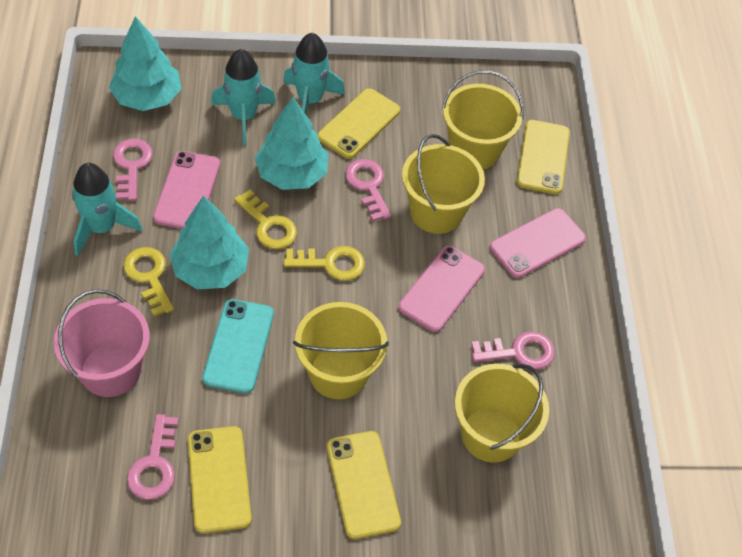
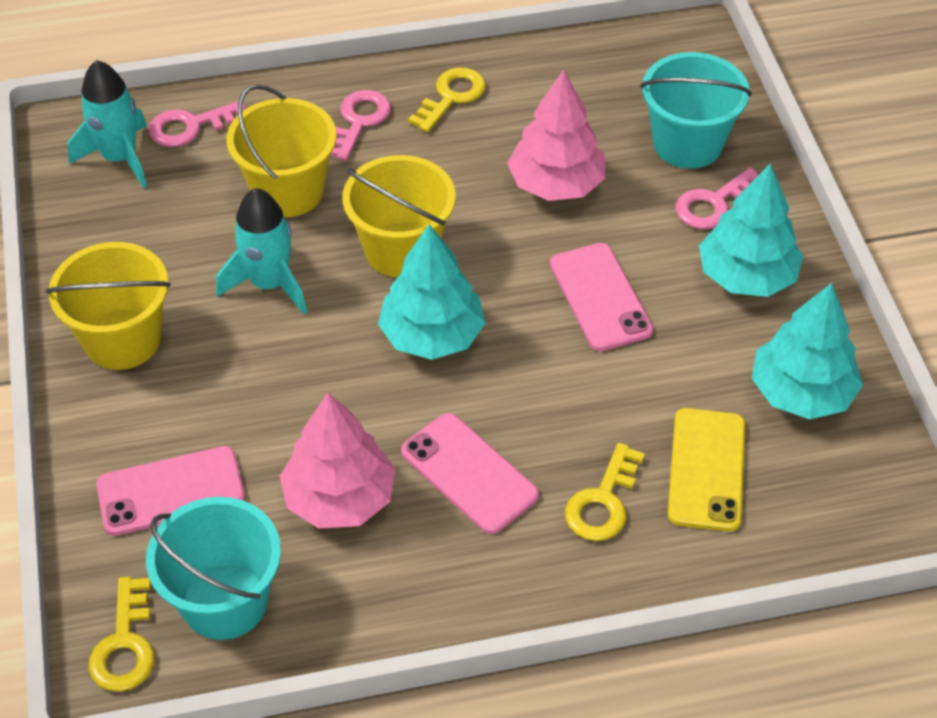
pink bucket: 1 -> 0
pink key: 4 -> 3
pink tree: 0 -> 2
turquoise bucket: 0 -> 2
turquoise phone: 1 -> 0
turquoise rocket: 3 -> 2
yellow bucket: 4 -> 3
yellow phone: 4 -> 1

